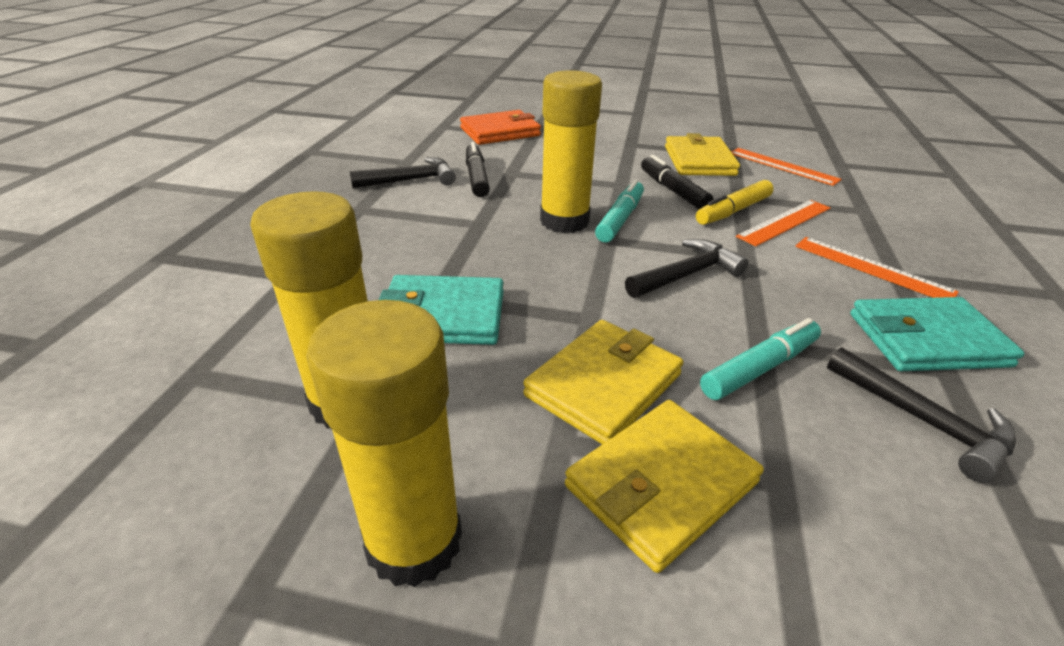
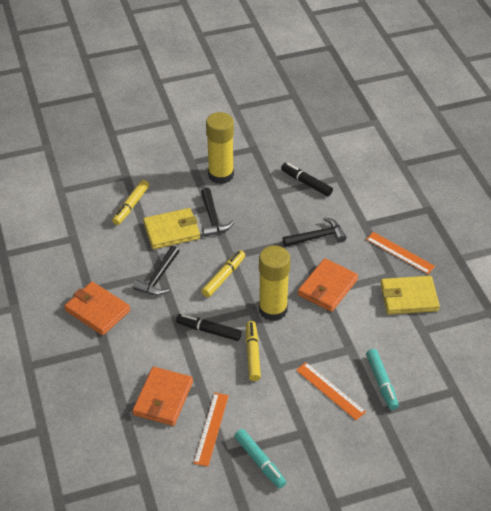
orange wallet: 1 -> 3
turquoise wallet: 2 -> 0
yellow glue stick: 3 -> 2
yellow marker: 1 -> 3
yellow wallet: 3 -> 2

